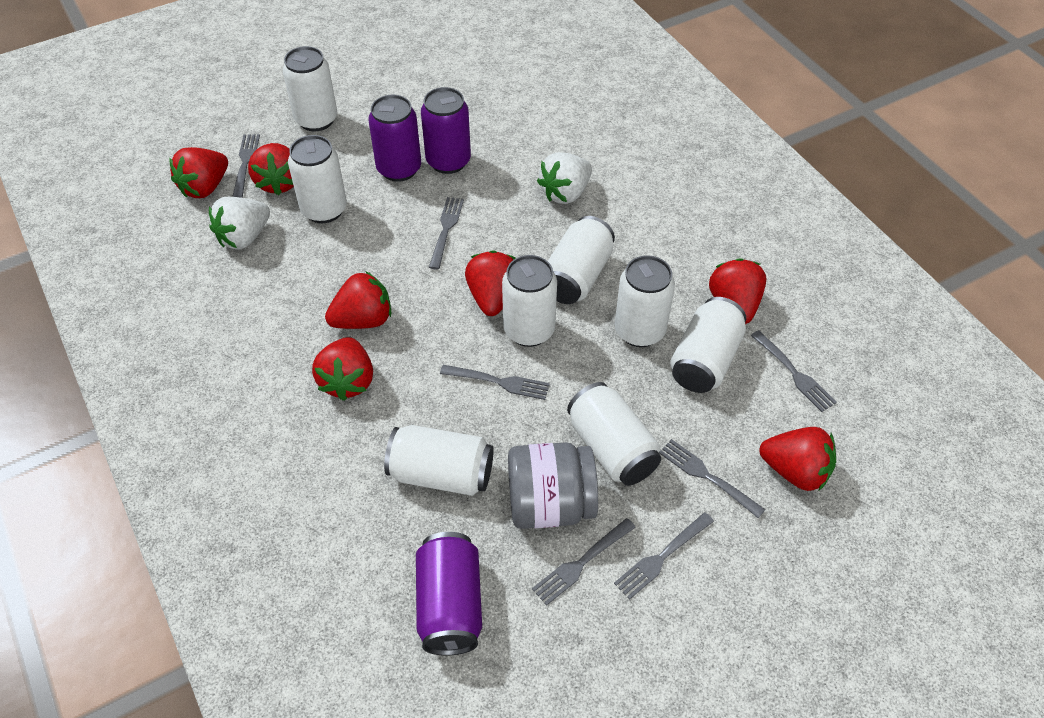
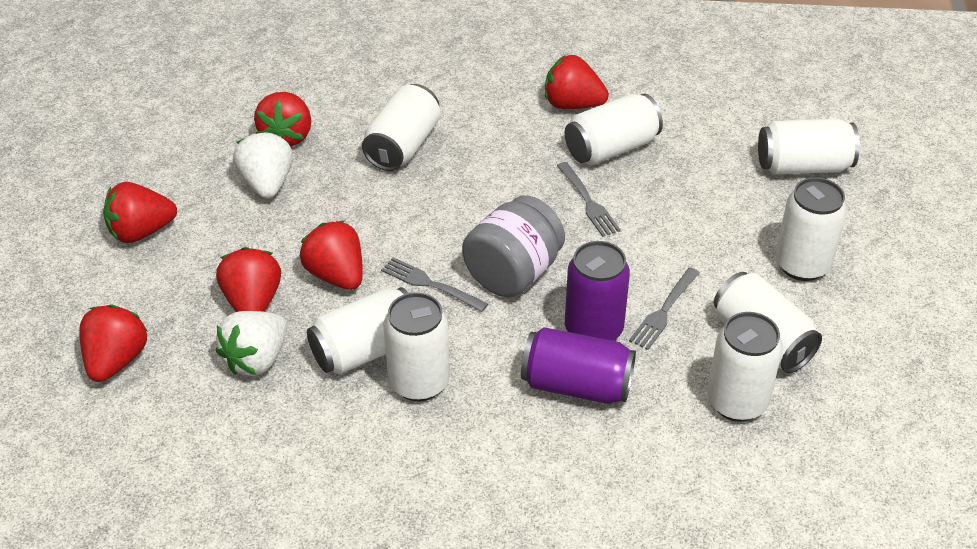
grey fork: 7 -> 3
purple can: 3 -> 2
red strawberry: 7 -> 6

